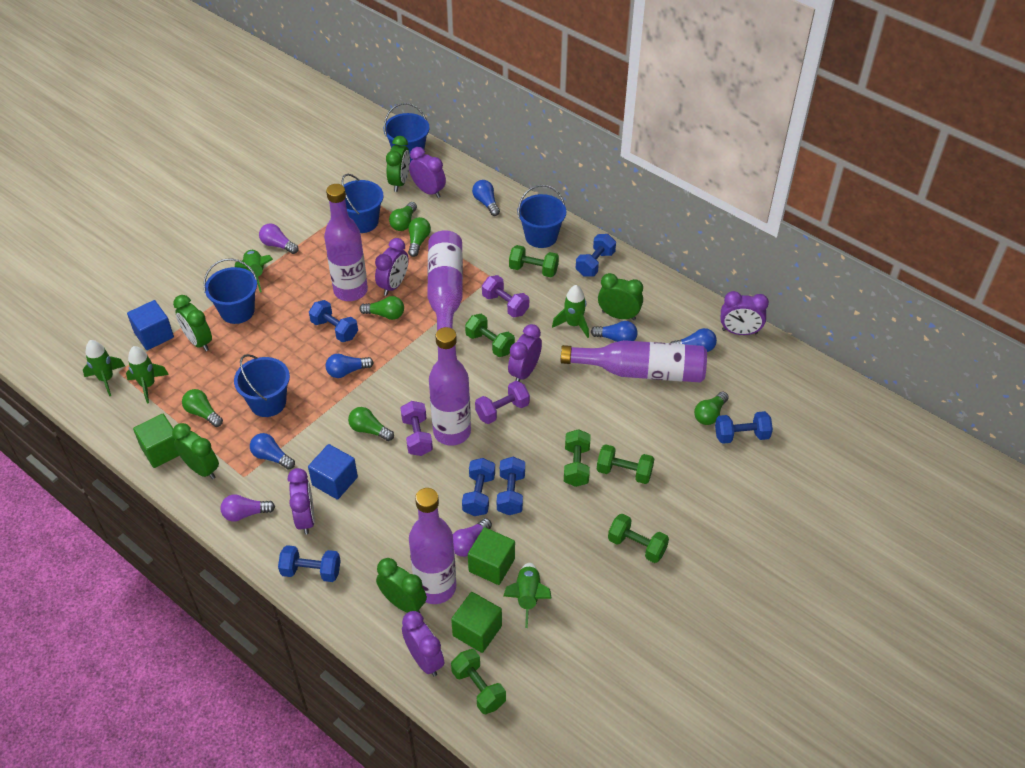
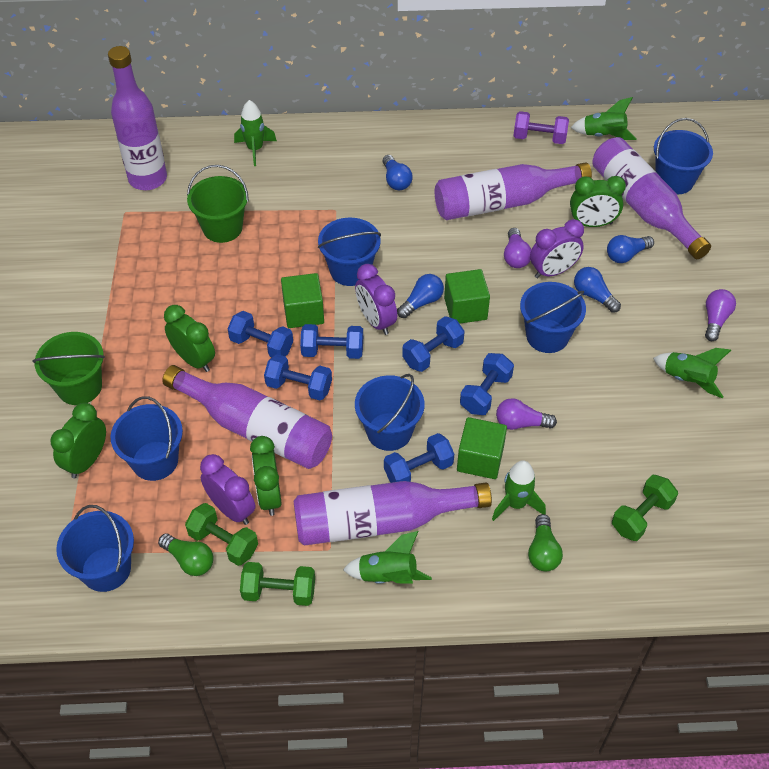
blue bucket: 5 -> 6
blue cube: 2 -> 0
blue light bulb: 5 -> 4
green bucket: 0 -> 2
green clock: 5 -> 4
green dumbbell: 6 -> 3
green light bulb: 6 -> 2
purple clock: 6 -> 3
purple dumbbell: 3 -> 1

